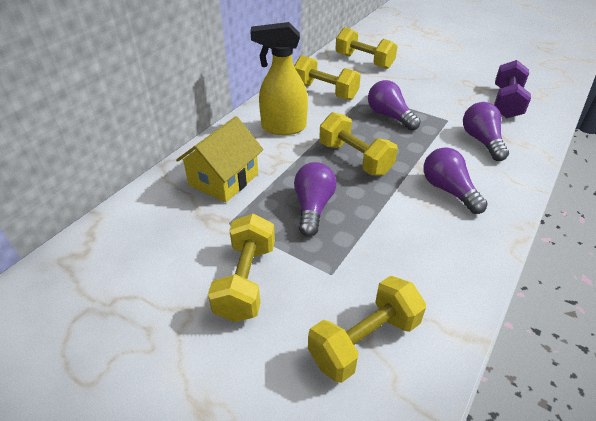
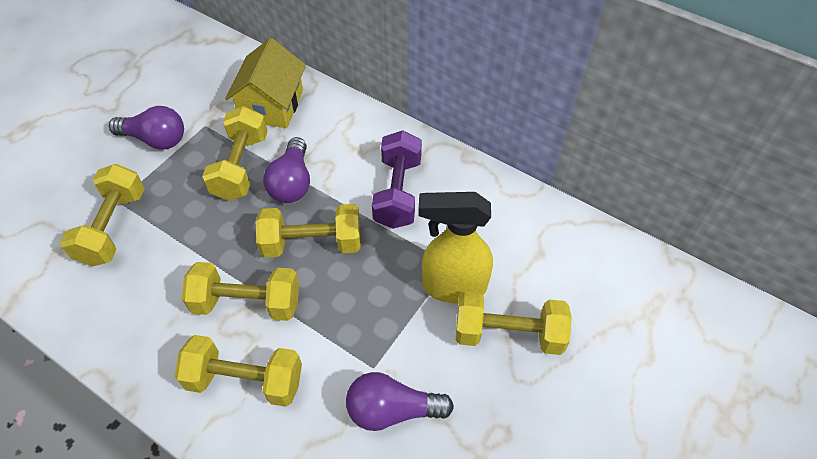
purple light bulb: 4 -> 3
yellow dumbbell: 5 -> 6

